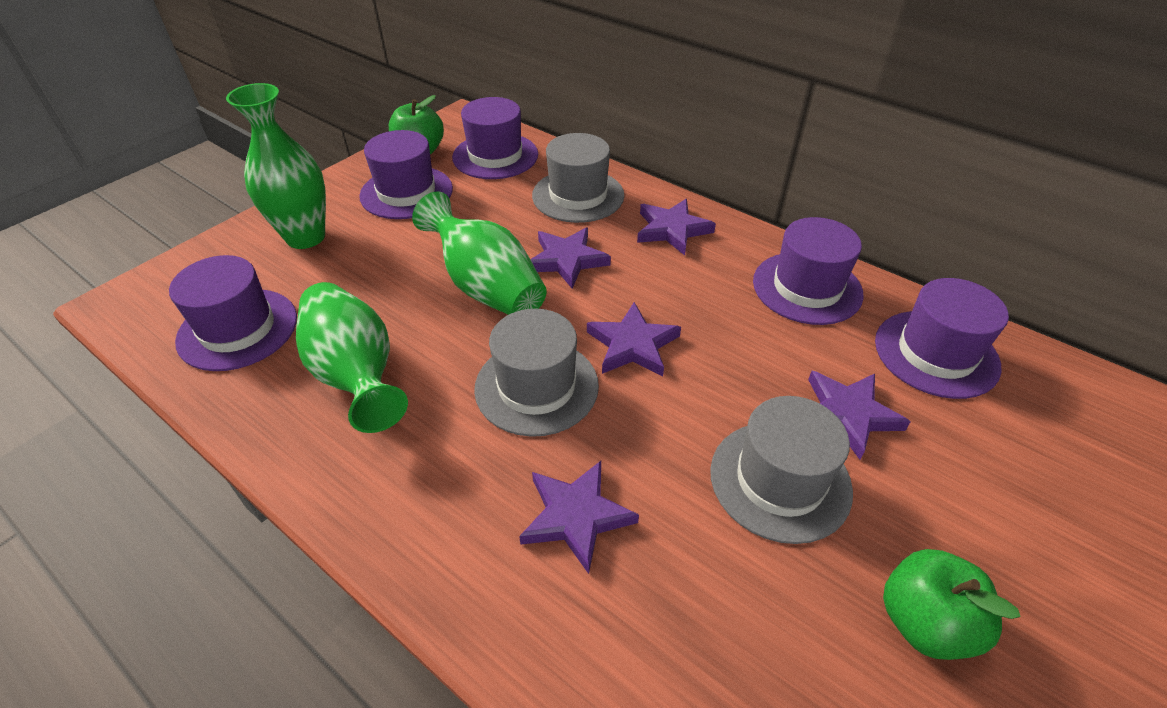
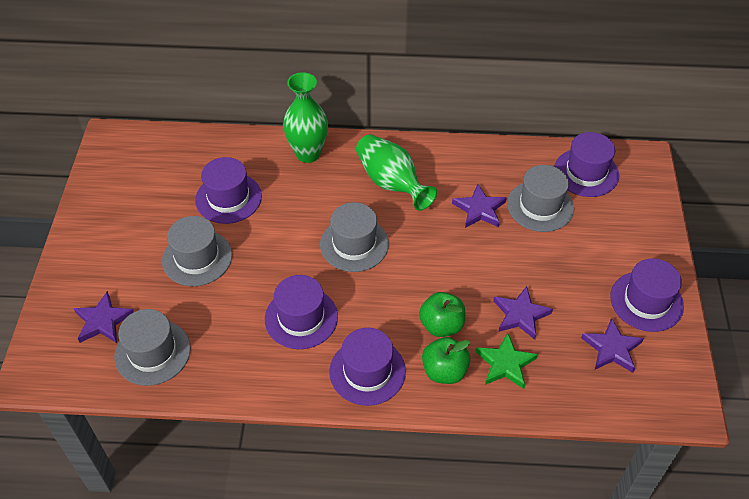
green star: 0 -> 1
green vase: 3 -> 2
grey hat: 3 -> 4
purple star: 5 -> 4

